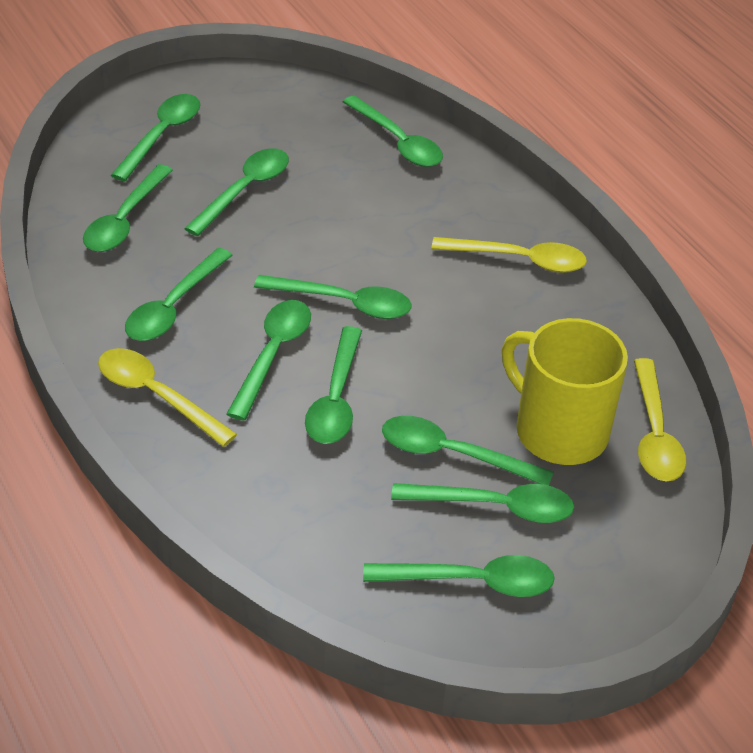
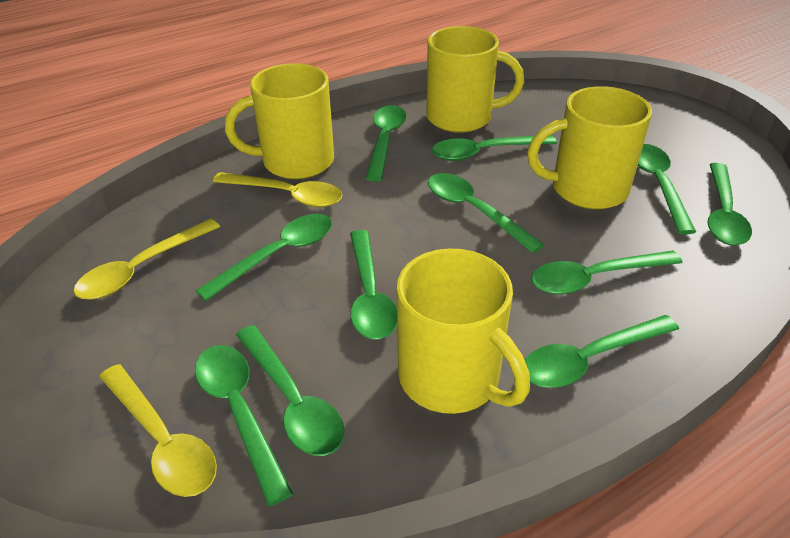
yellow mug: 1 -> 4

